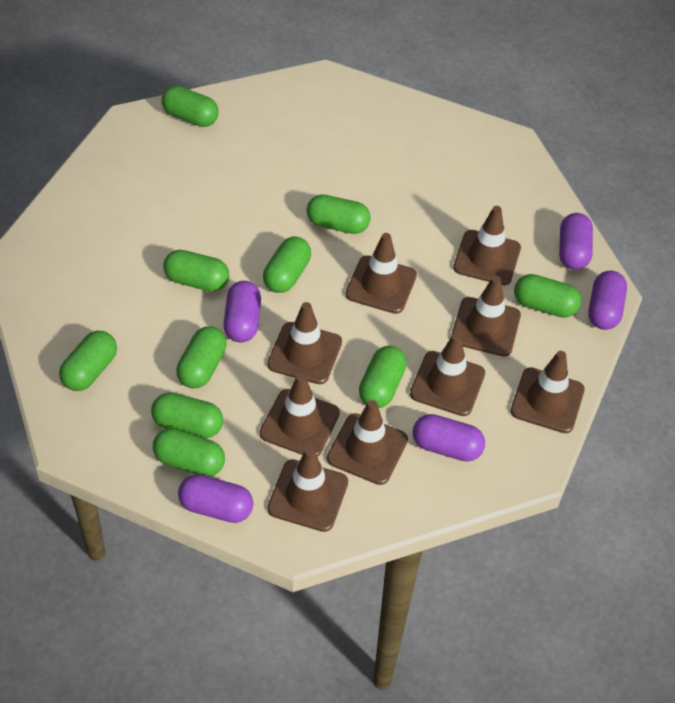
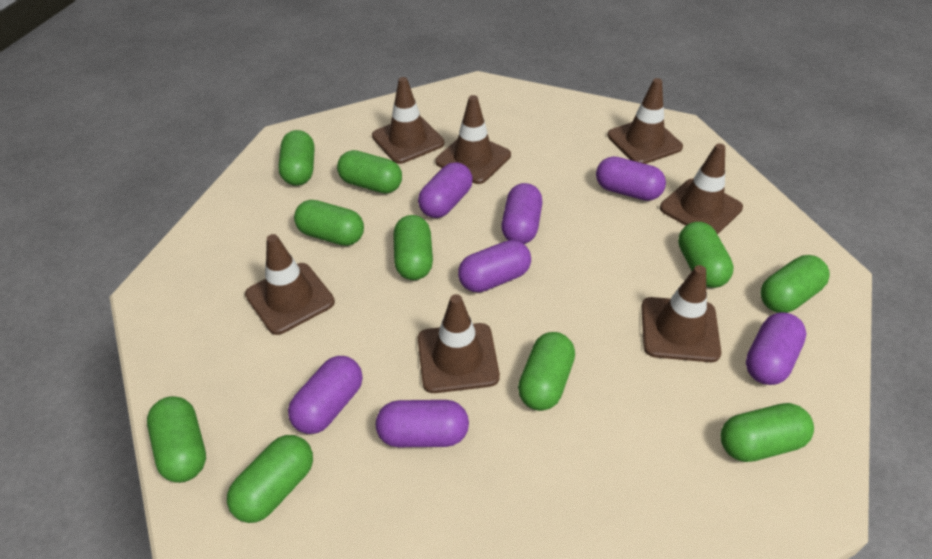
brown traffic cone: 9 -> 7
purple capsule: 5 -> 7

